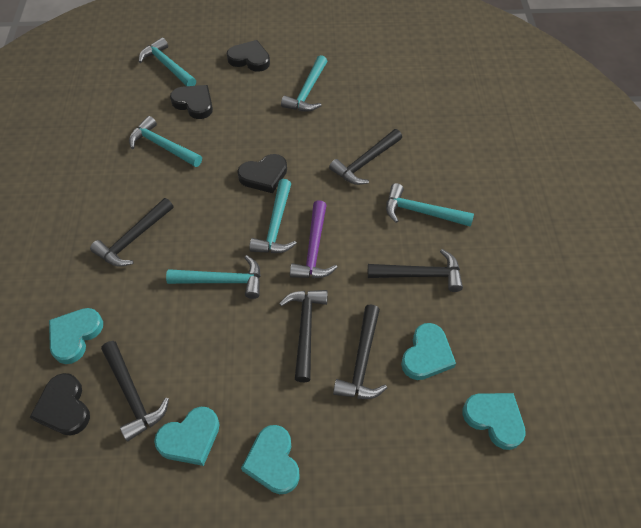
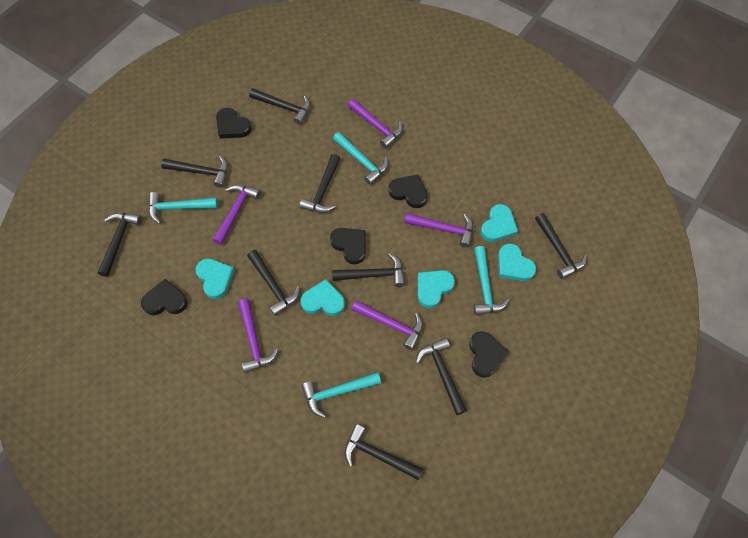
black hammer: 6 -> 9
black heart: 4 -> 5
purple hammer: 1 -> 5
turquoise hammer: 6 -> 4

